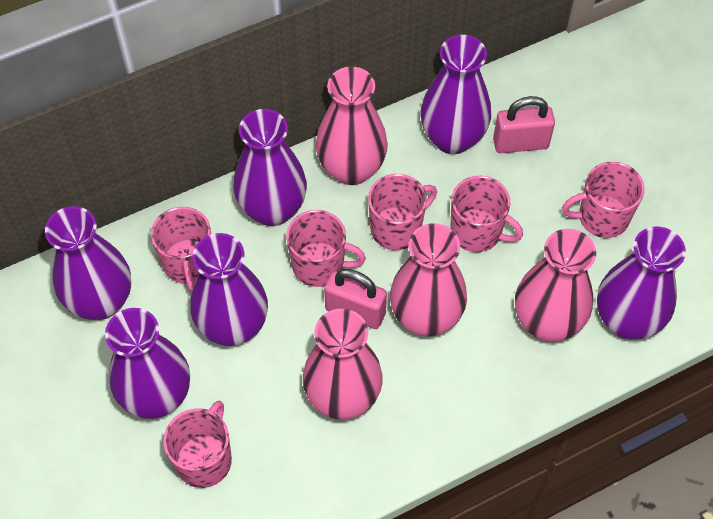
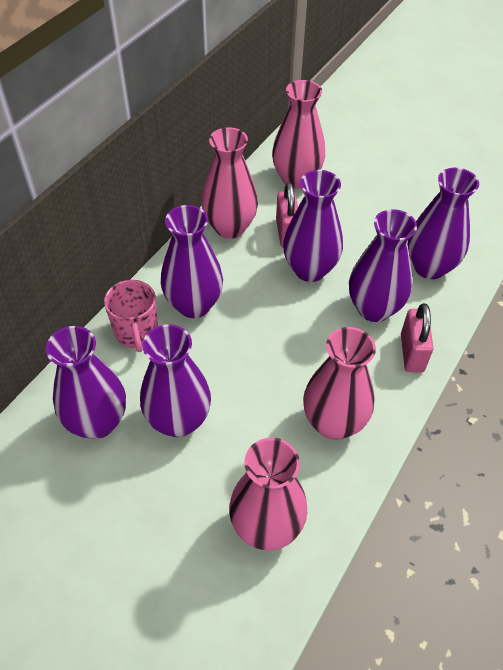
pink mug: 6 -> 1

